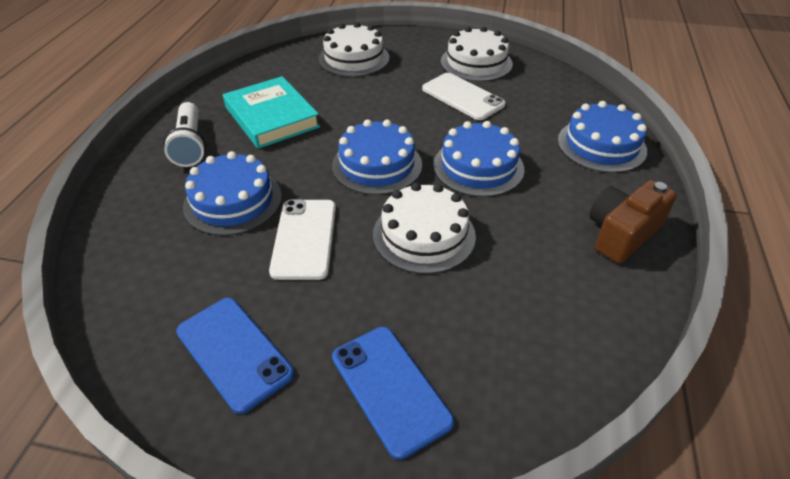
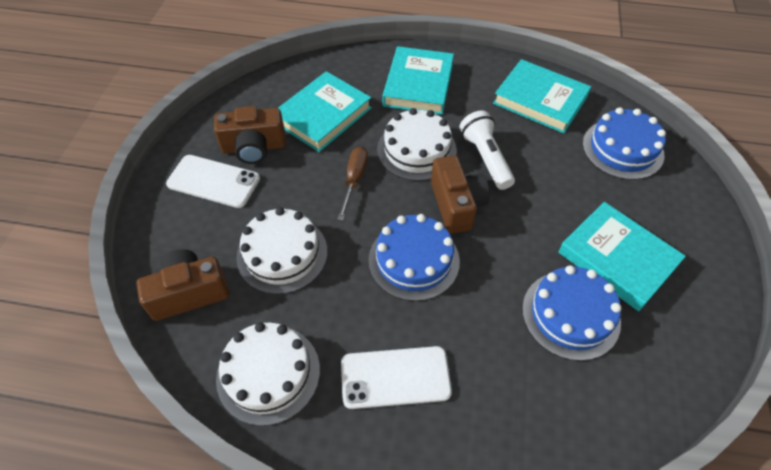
blue cake: 4 -> 3
blue phone: 2 -> 0
brown camera: 1 -> 3
brown screwdriver: 0 -> 1
turquoise book: 1 -> 4

